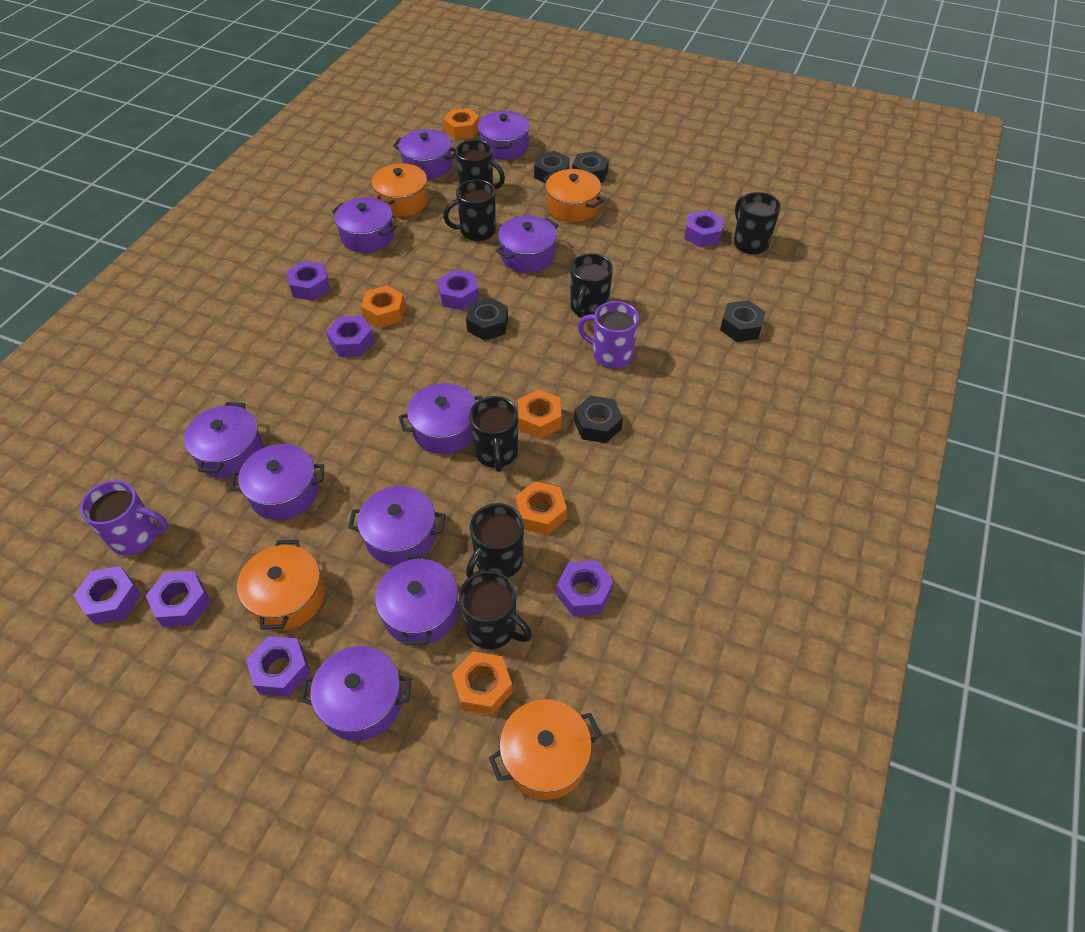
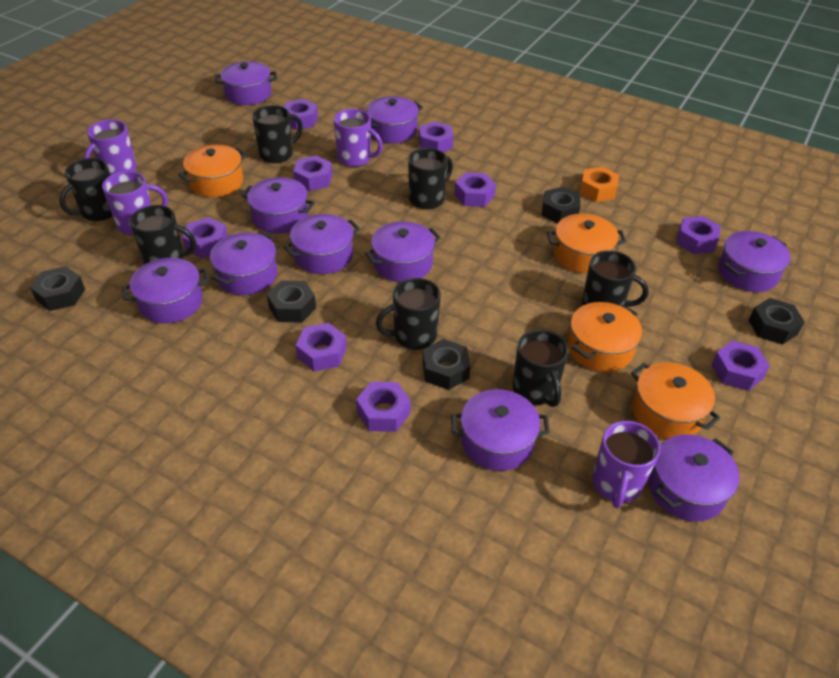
orange nut: 5 -> 1
purple mug: 2 -> 4
purple nut: 8 -> 9

